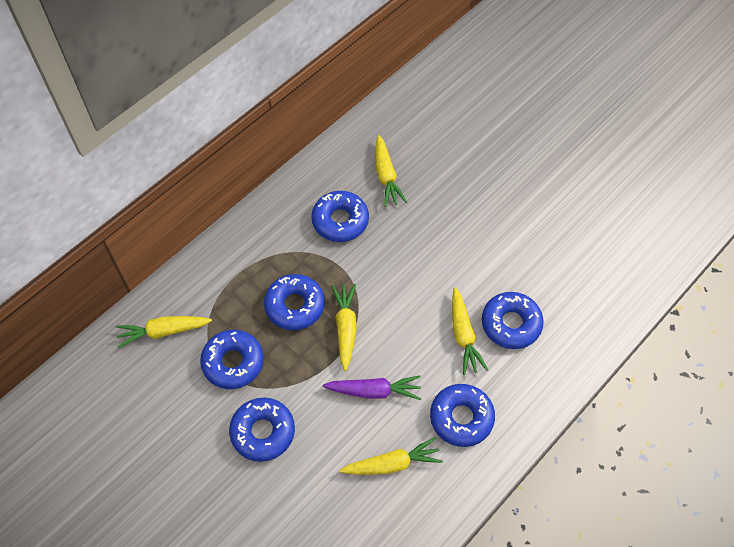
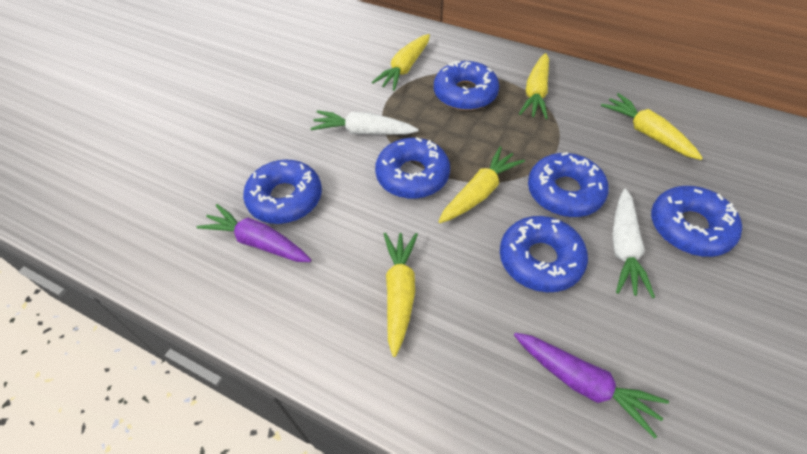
purple carrot: 1 -> 2
white carrot: 0 -> 2

